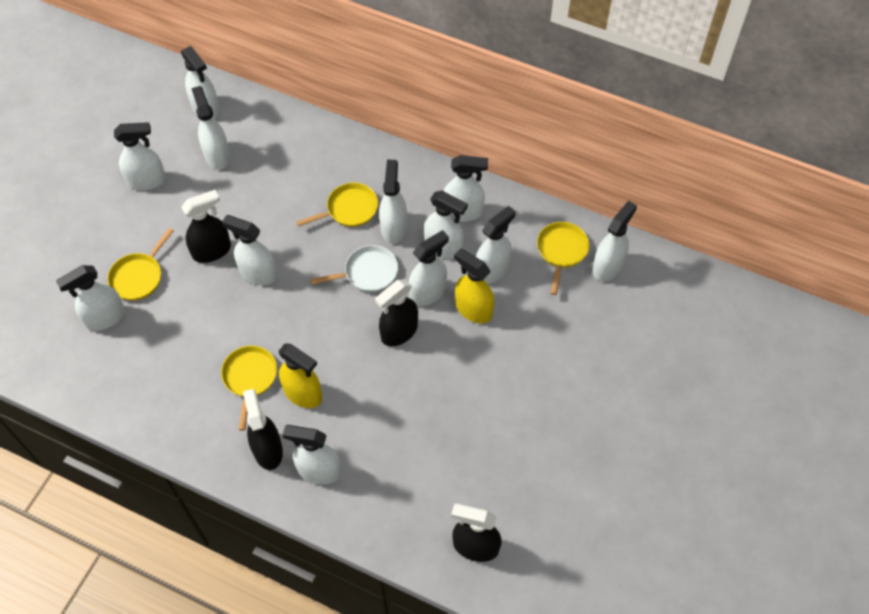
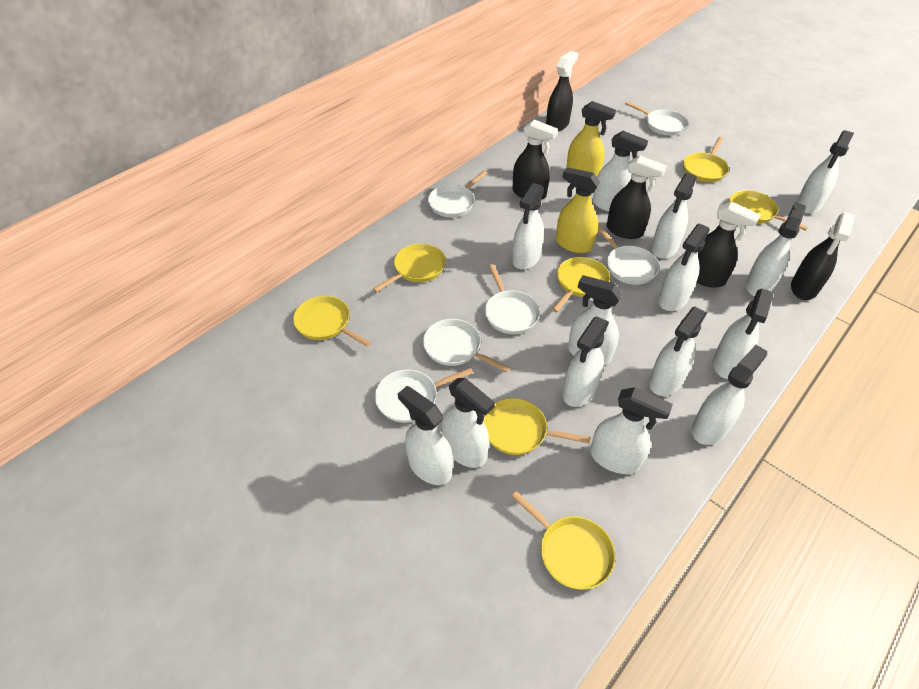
black spray bottle: 4 -> 5
white pan: 1 -> 6
white spray bottle: 12 -> 14
yellow pan: 4 -> 7

